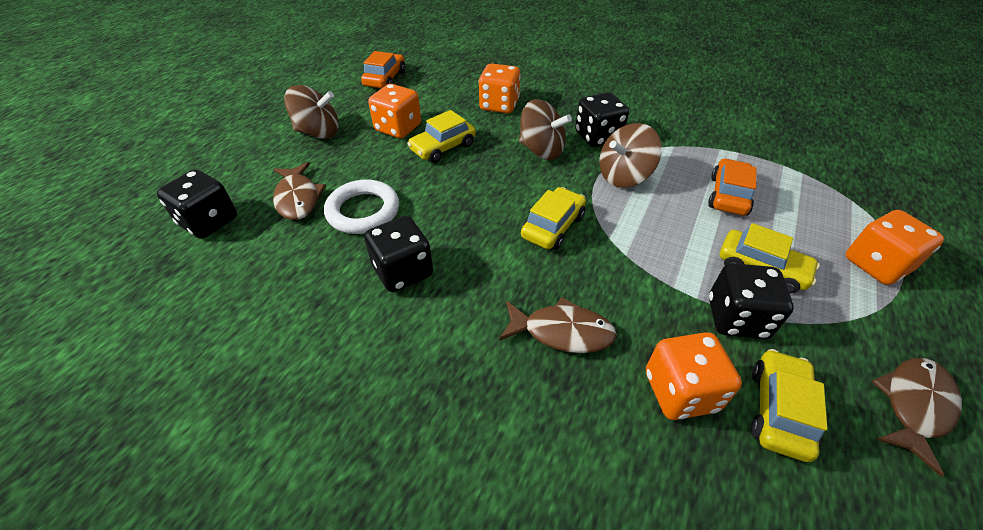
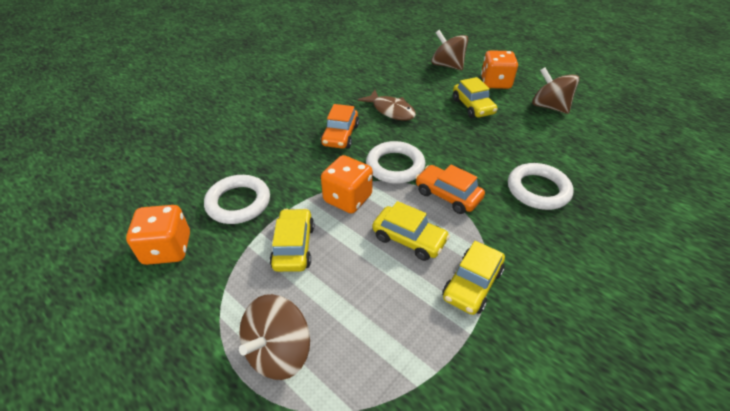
black dice: 4 -> 0
brown fish: 3 -> 1
orange dice: 4 -> 3
white ring: 1 -> 3

